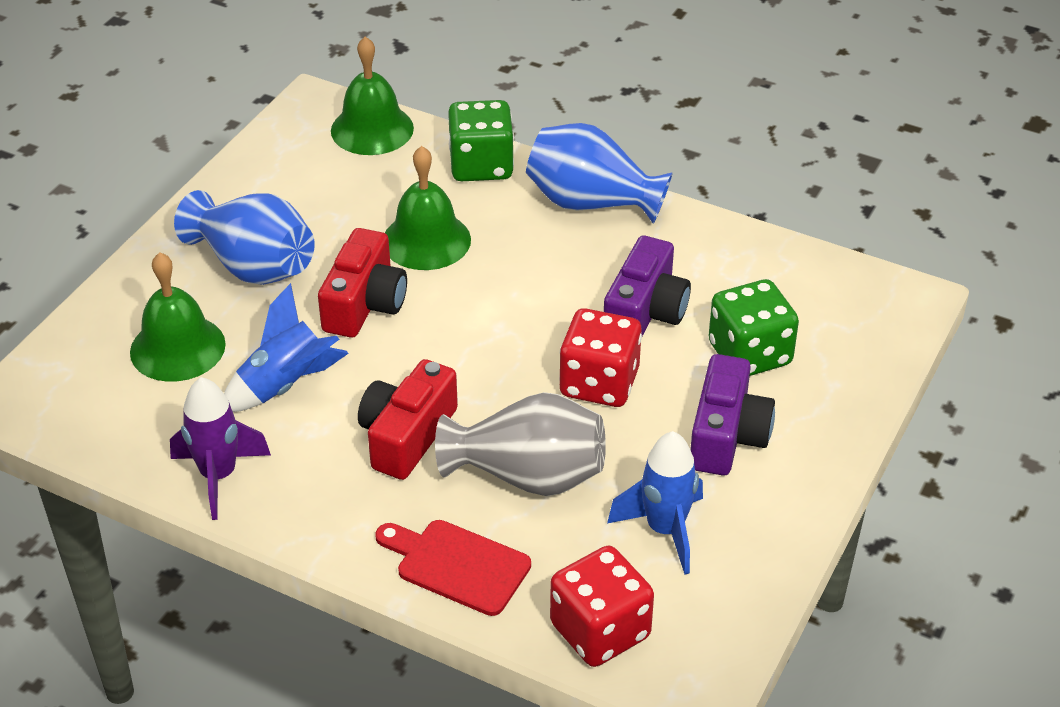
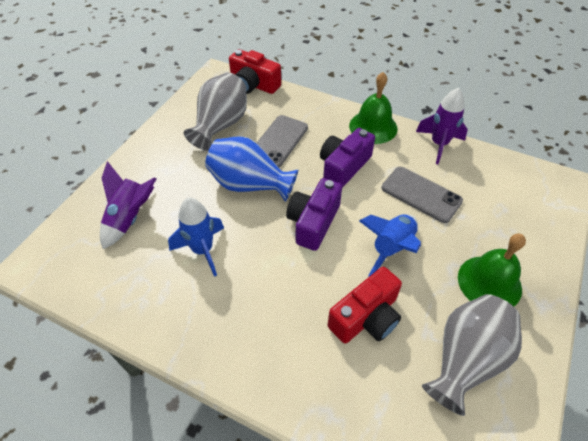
blue vase: 2 -> 1
green bell: 3 -> 2
green dice: 2 -> 0
grey phone: 0 -> 2
grey vase: 1 -> 2
purple rocket: 1 -> 2
red cutting board: 1 -> 0
red dice: 2 -> 0

